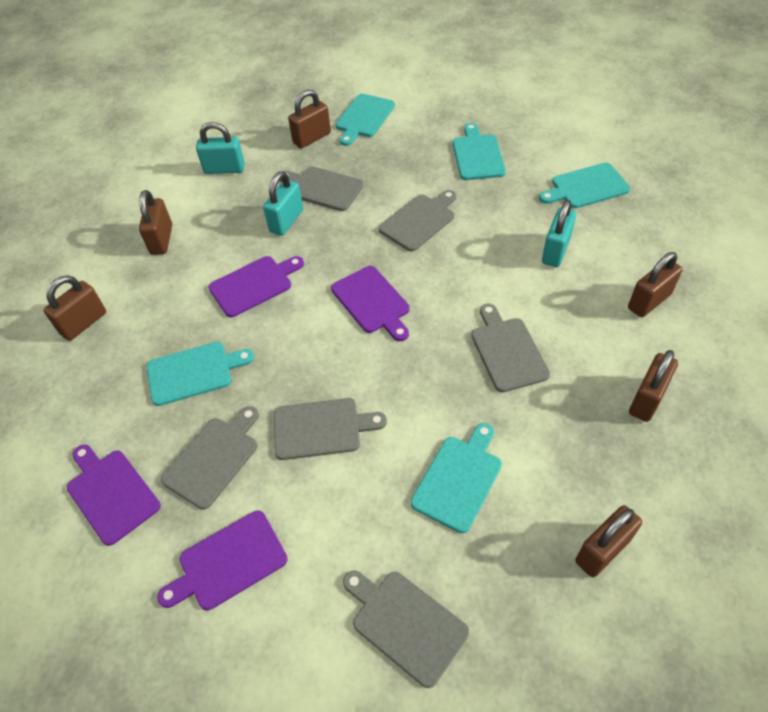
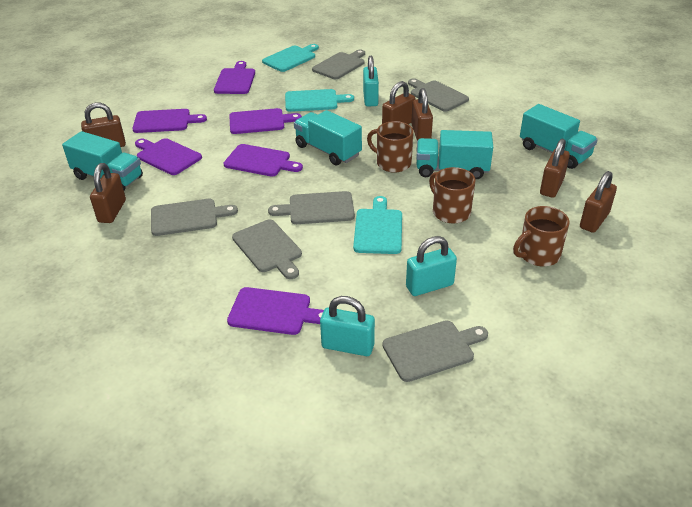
brown mug: 0 -> 3
purple cutting board: 4 -> 6
turquoise cutting board: 5 -> 3
turquoise truck: 0 -> 4

